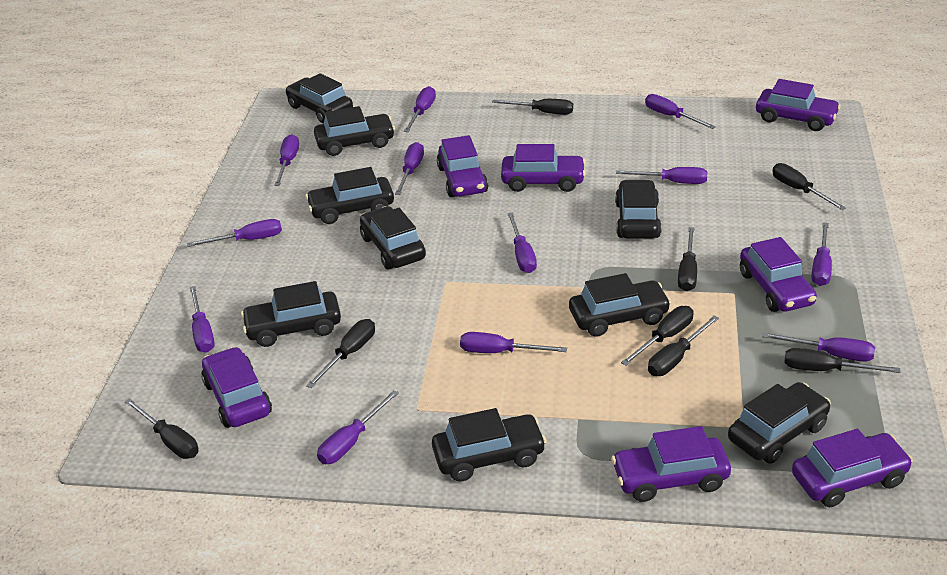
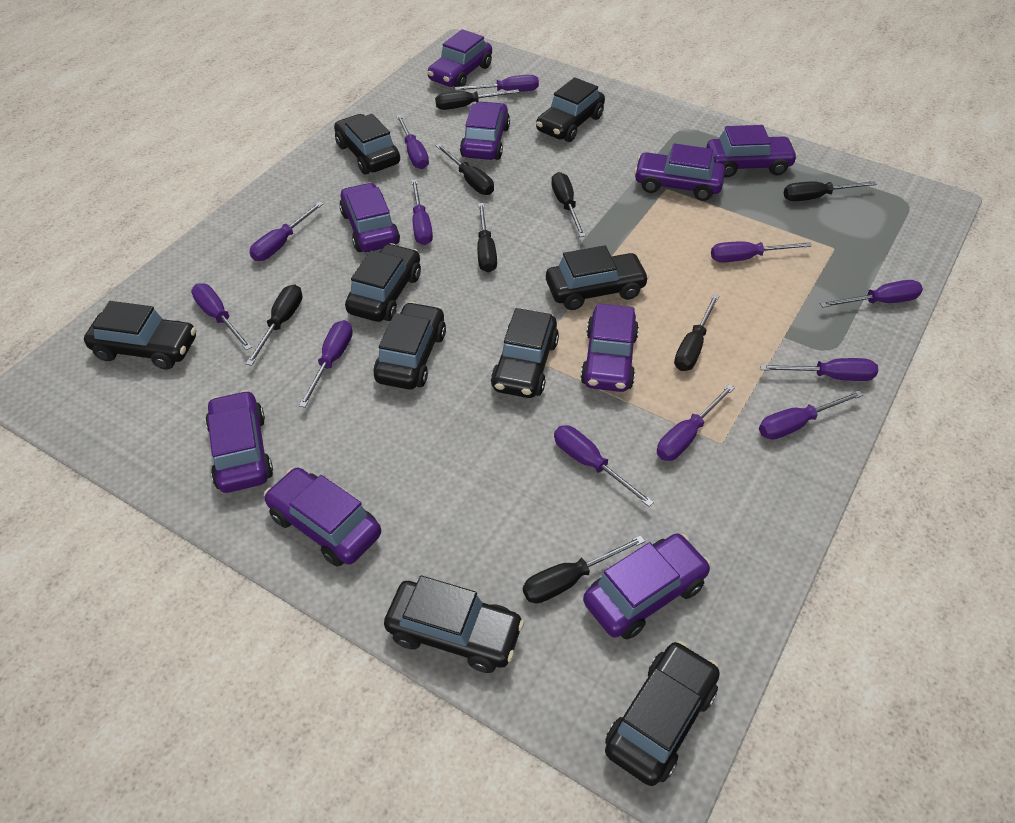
purple car: 7 -> 9

